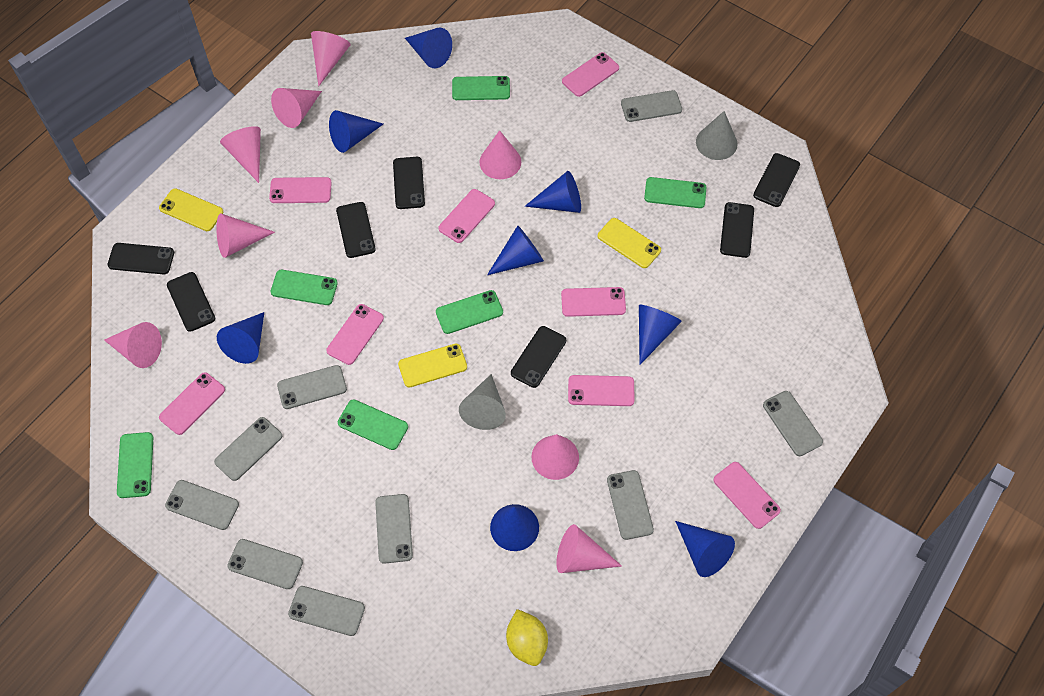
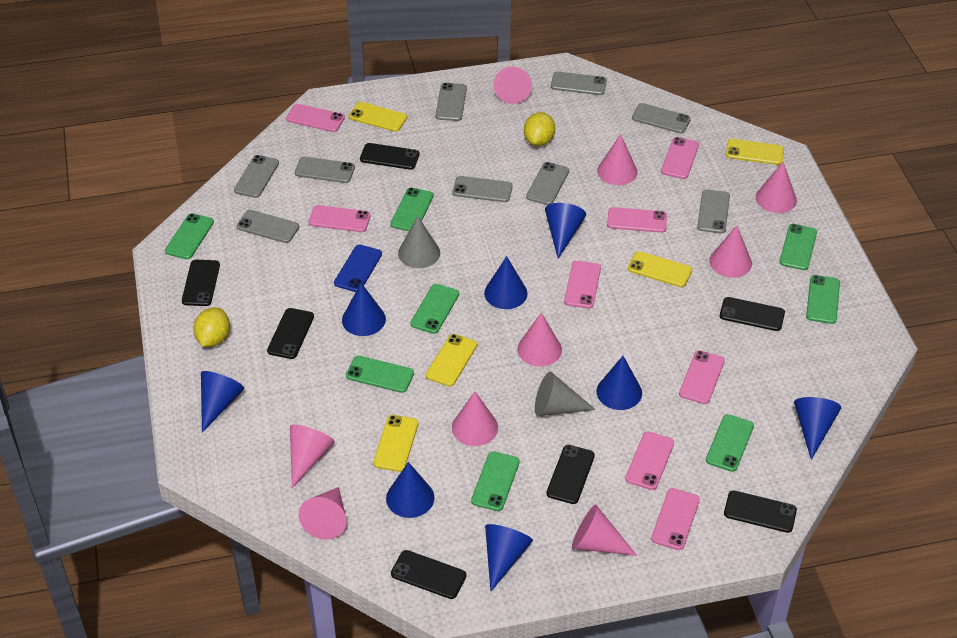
blue phone: 0 -> 1
green phone: 6 -> 8
pink cone: 8 -> 9
yellow lemon: 1 -> 2
yellow phone: 3 -> 5

